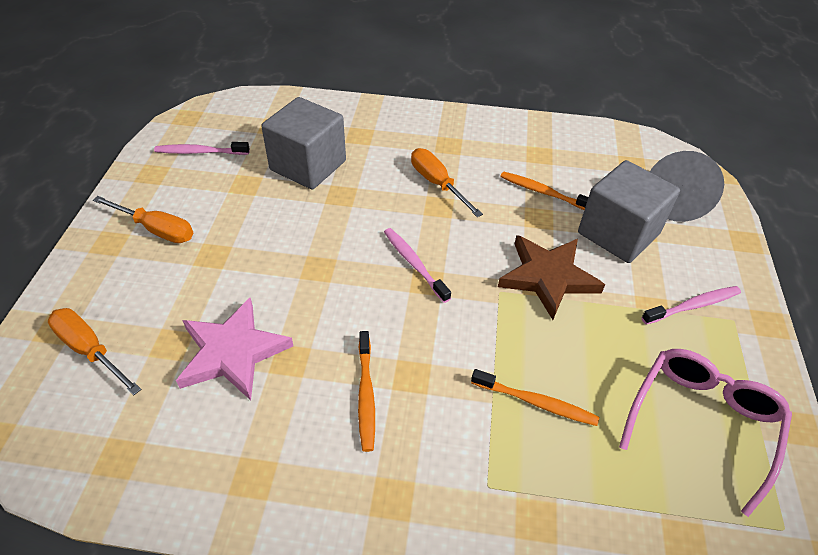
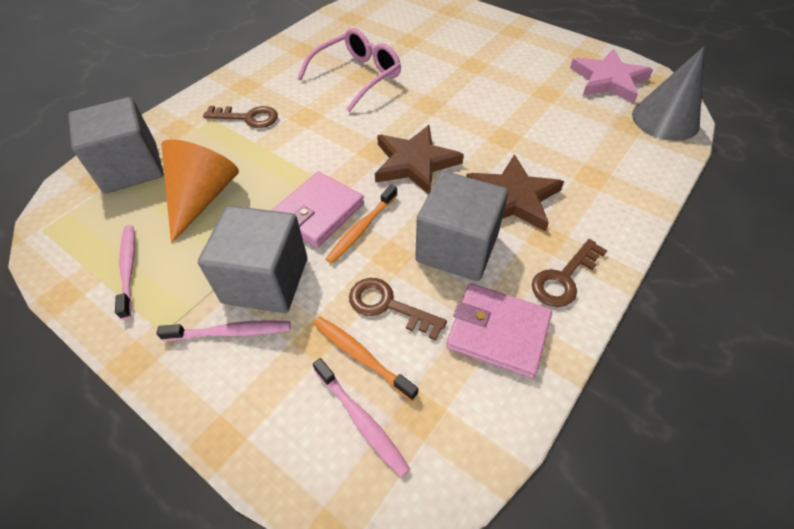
brown key: 0 -> 3
brown star: 1 -> 2
grey cube: 2 -> 3
orange cone: 0 -> 1
orange screwdriver: 3 -> 0
orange toothbrush: 3 -> 2
pink wallet: 0 -> 2

